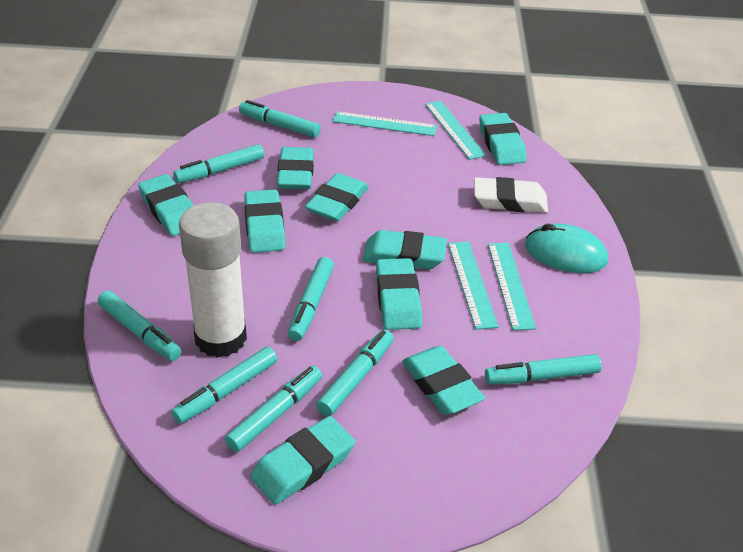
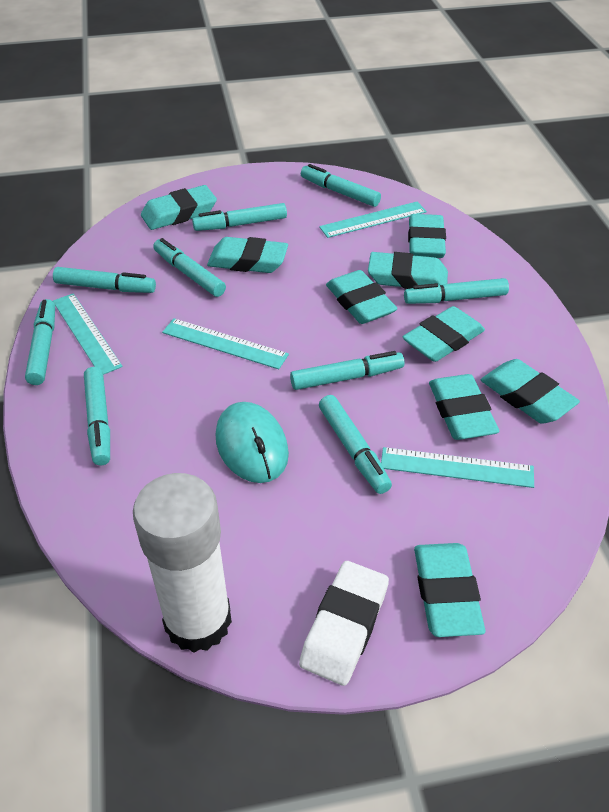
turquoise marker: 8 -> 9

